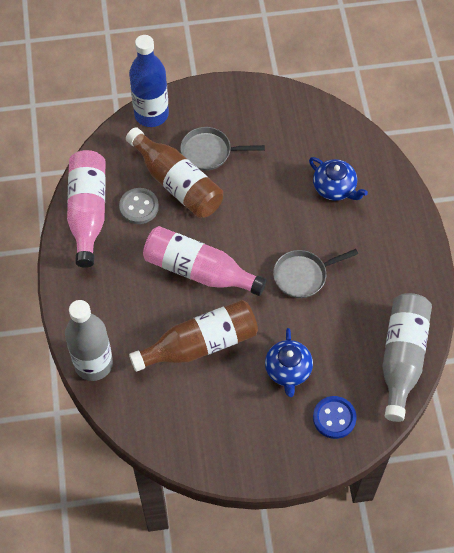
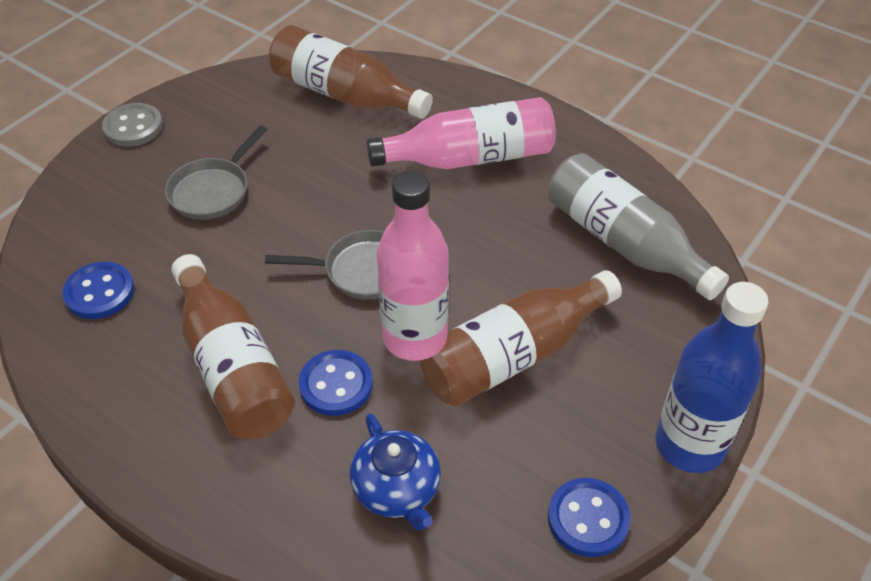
blue button: 1 -> 3
blue teapot: 2 -> 1
brown bottle: 2 -> 3
grey bottle: 2 -> 1

